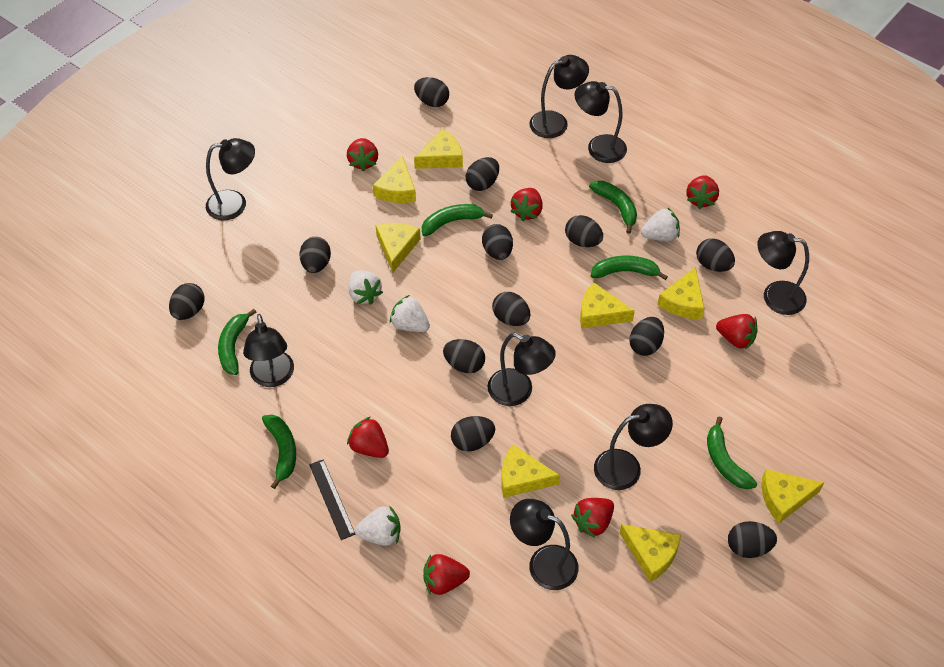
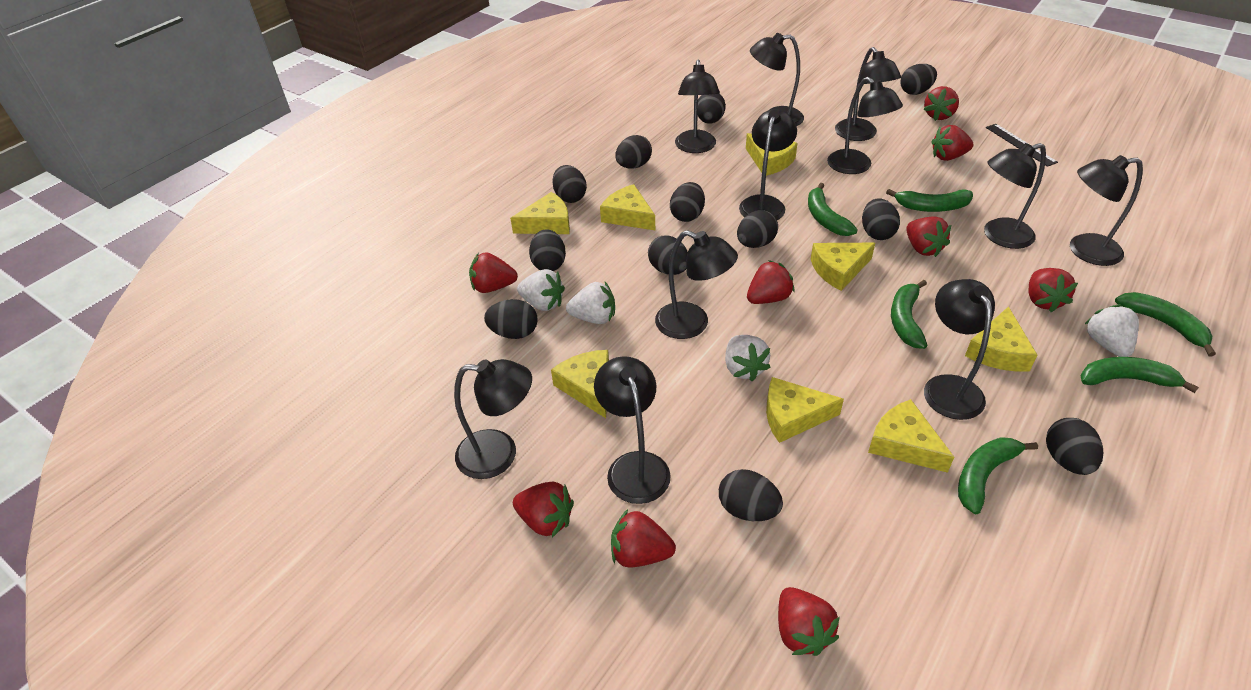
black lamp: 8 -> 11
red strawberry: 7 -> 9

